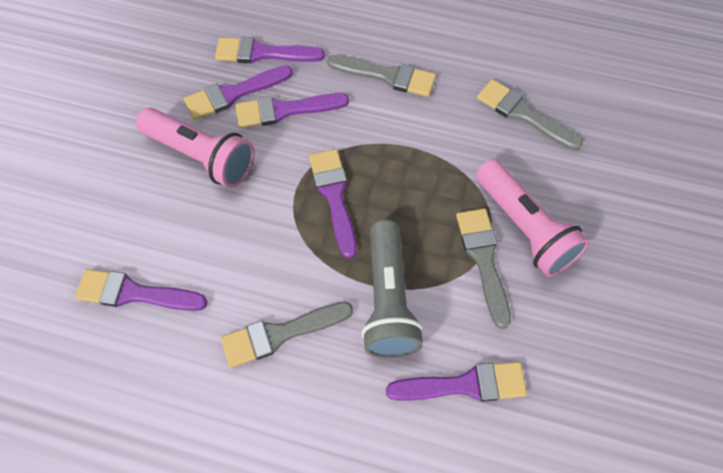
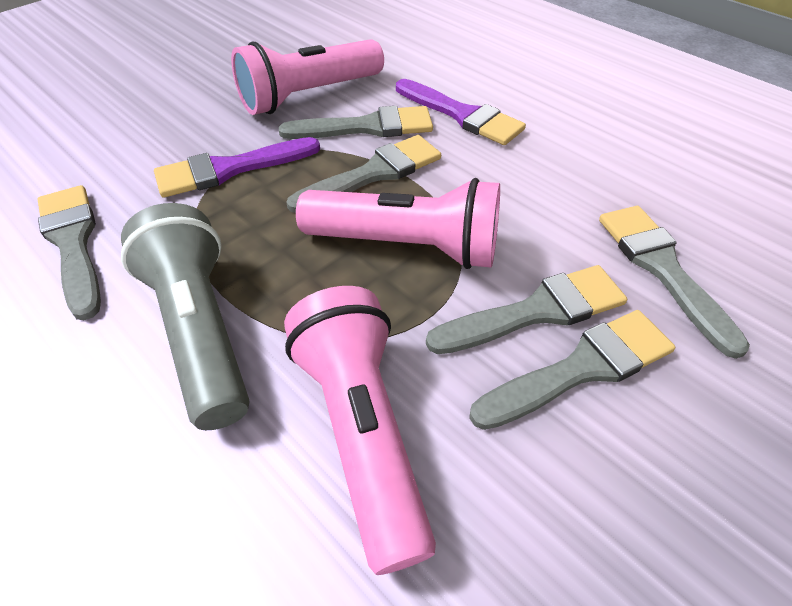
grey brush: 4 -> 6
pink flashlight: 2 -> 3
purple brush: 6 -> 2

